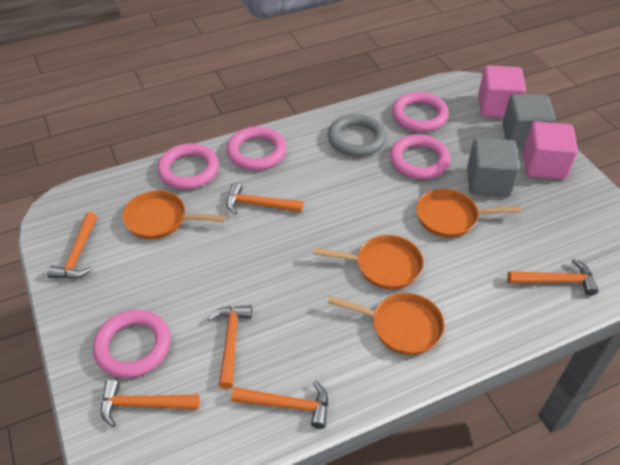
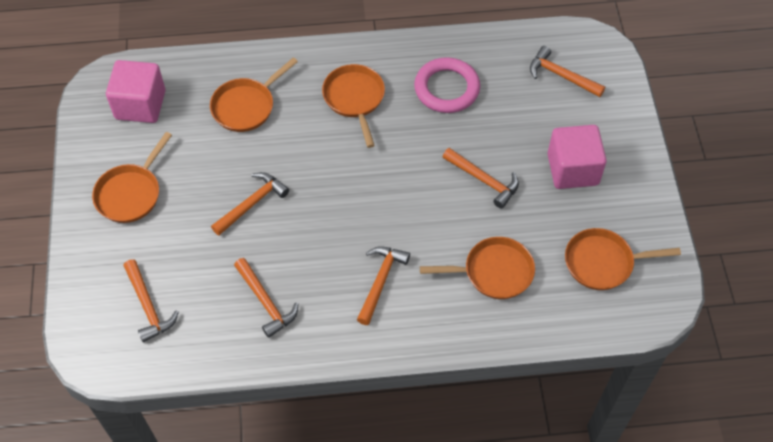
grey cube: 2 -> 0
grey ring: 1 -> 0
orange pan: 4 -> 5
pink ring: 5 -> 1

